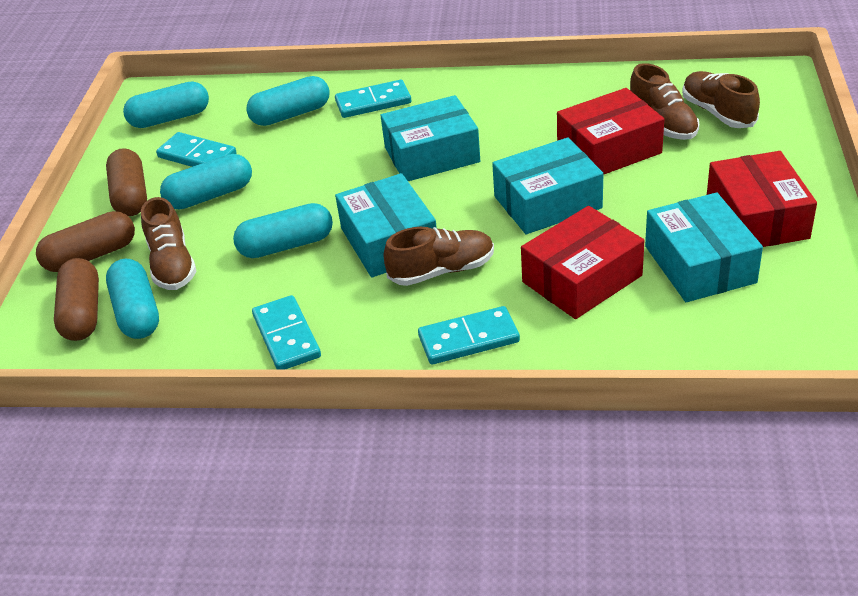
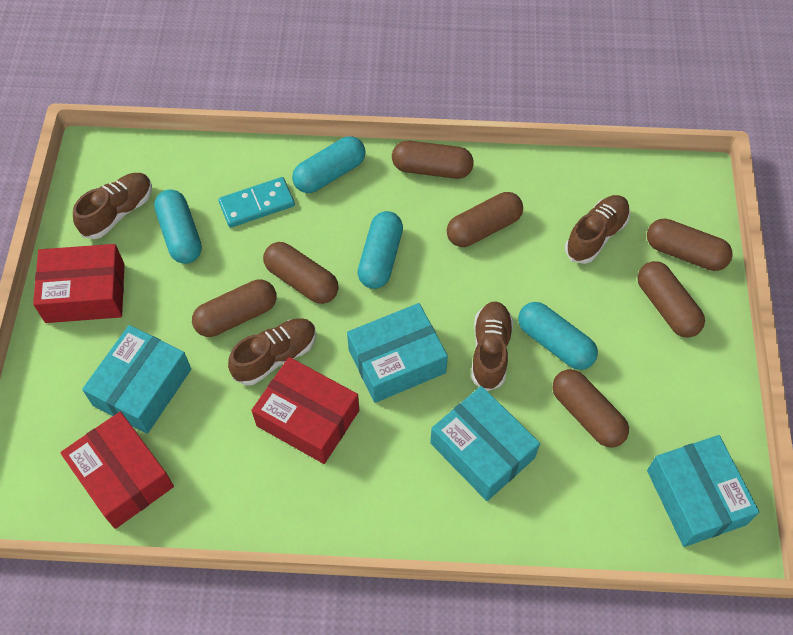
brown capsule: 3 -> 7
turquoise capsule: 5 -> 4
turquoise domino: 4 -> 1

